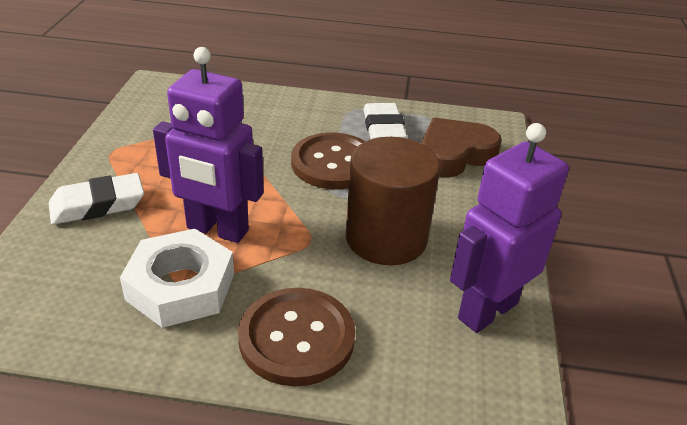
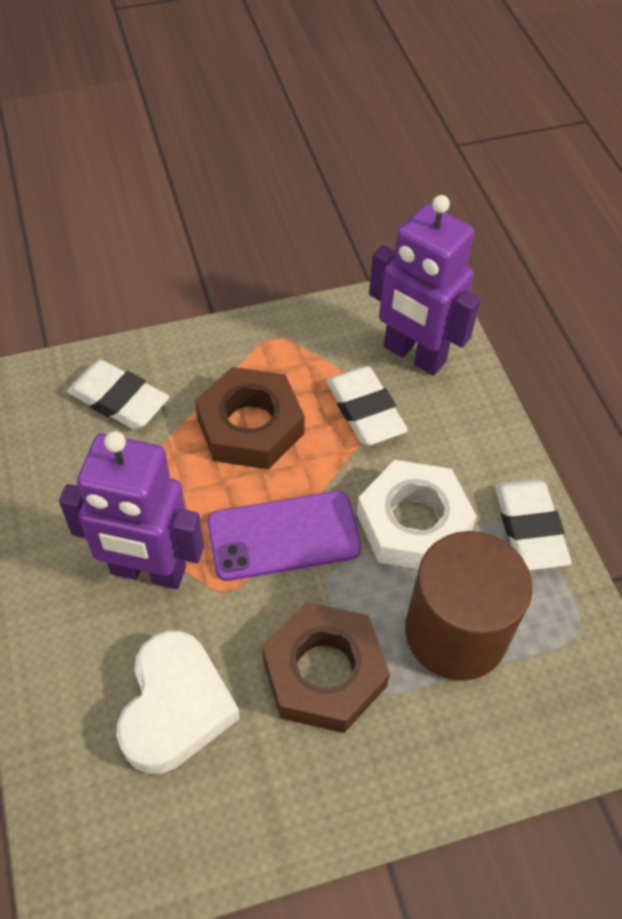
brown button: 2 -> 0
brown heart: 1 -> 0
brown nut: 0 -> 2
purple phone: 0 -> 1
white eraser: 2 -> 3
white heart: 0 -> 1

